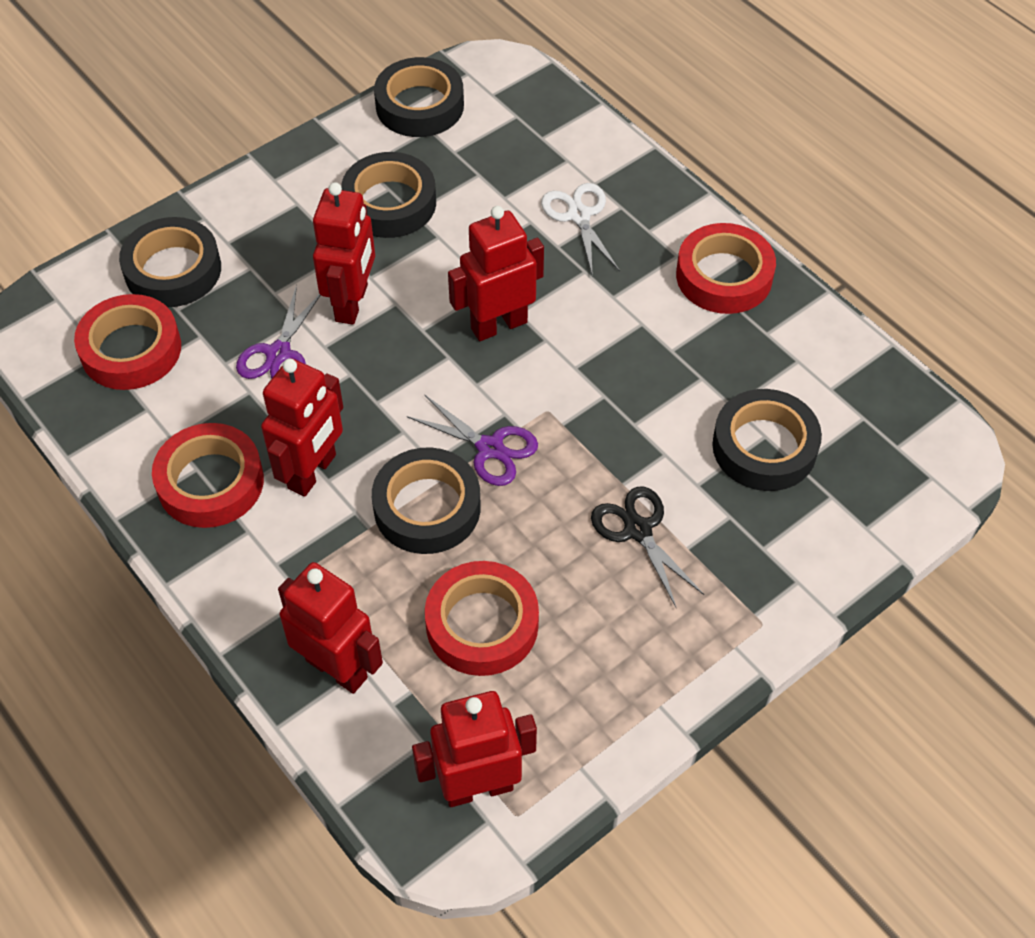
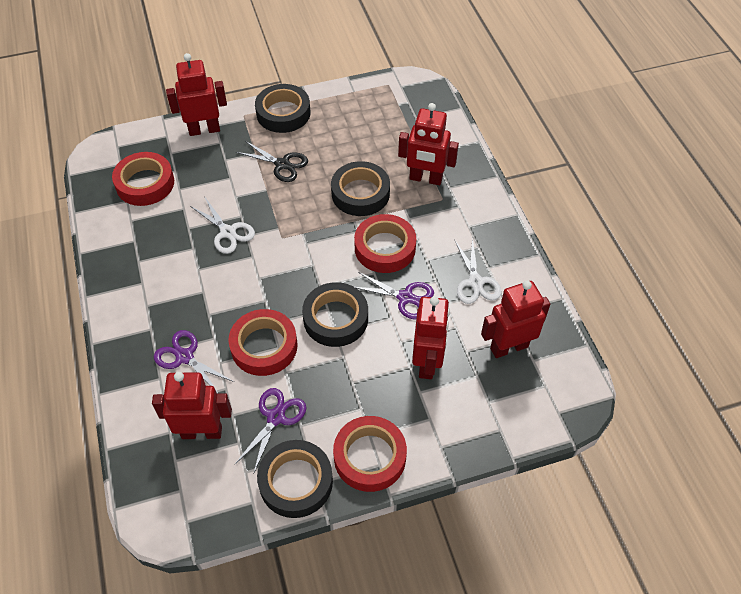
black tape: 5 -> 4
purple scissors: 2 -> 3
white scissors: 1 -> 2

